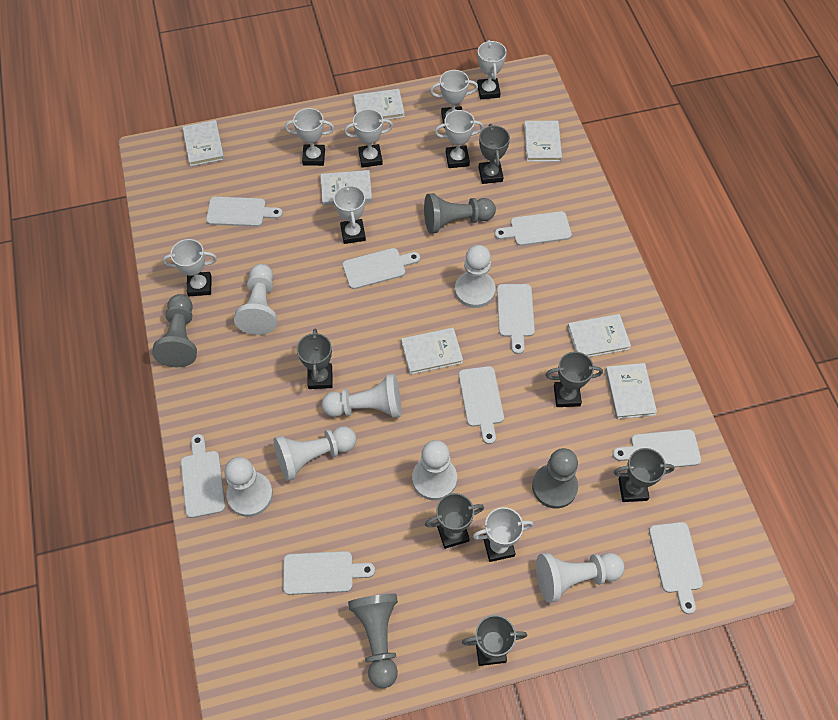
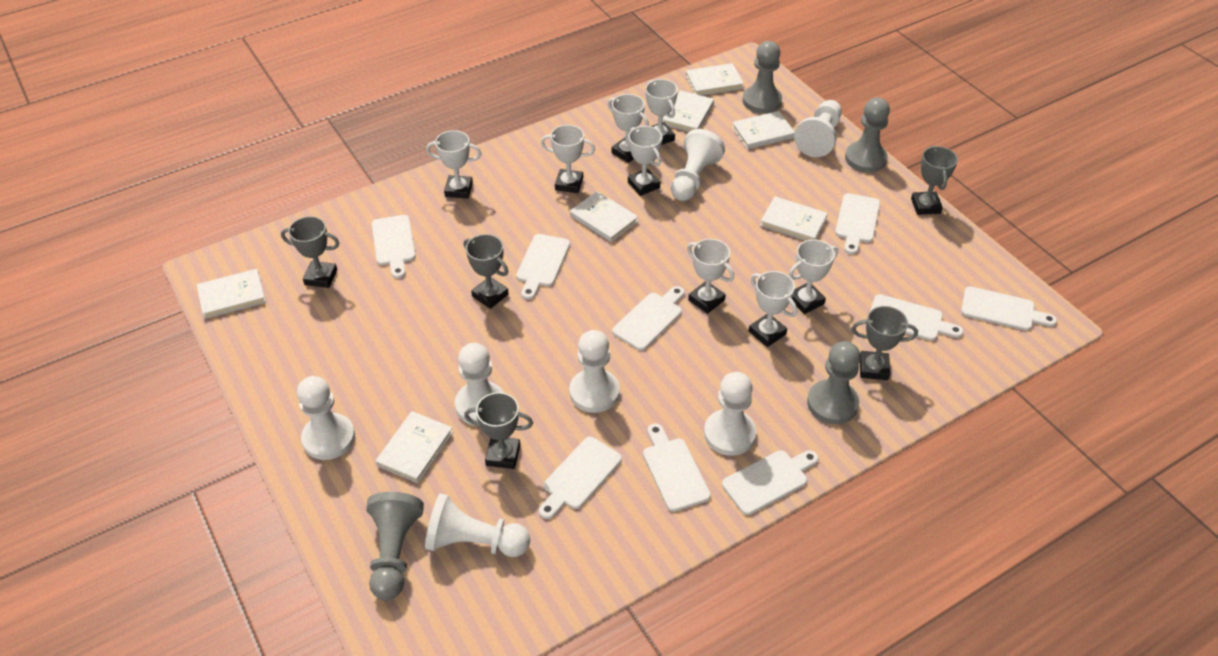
grey trophy: 6 -> 5

